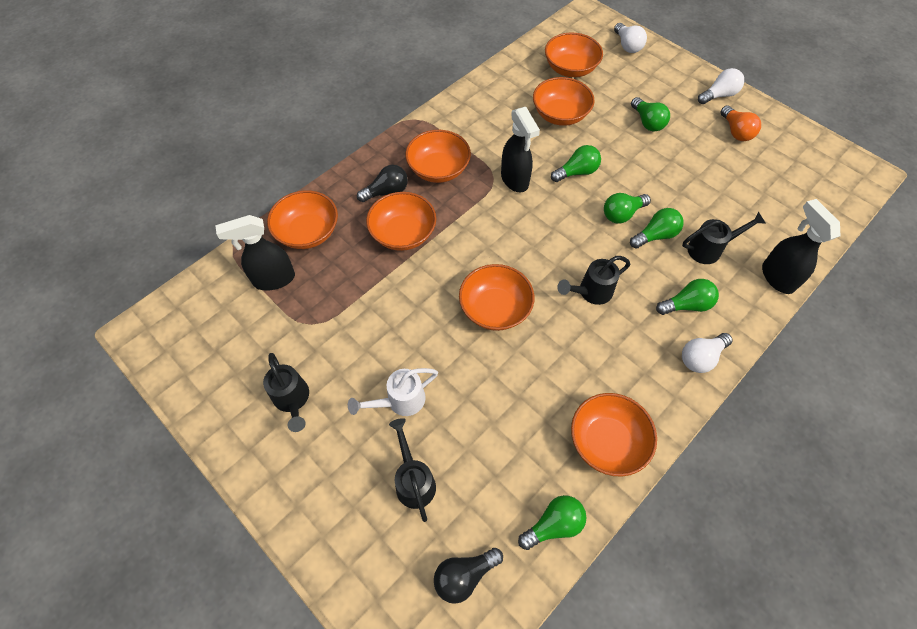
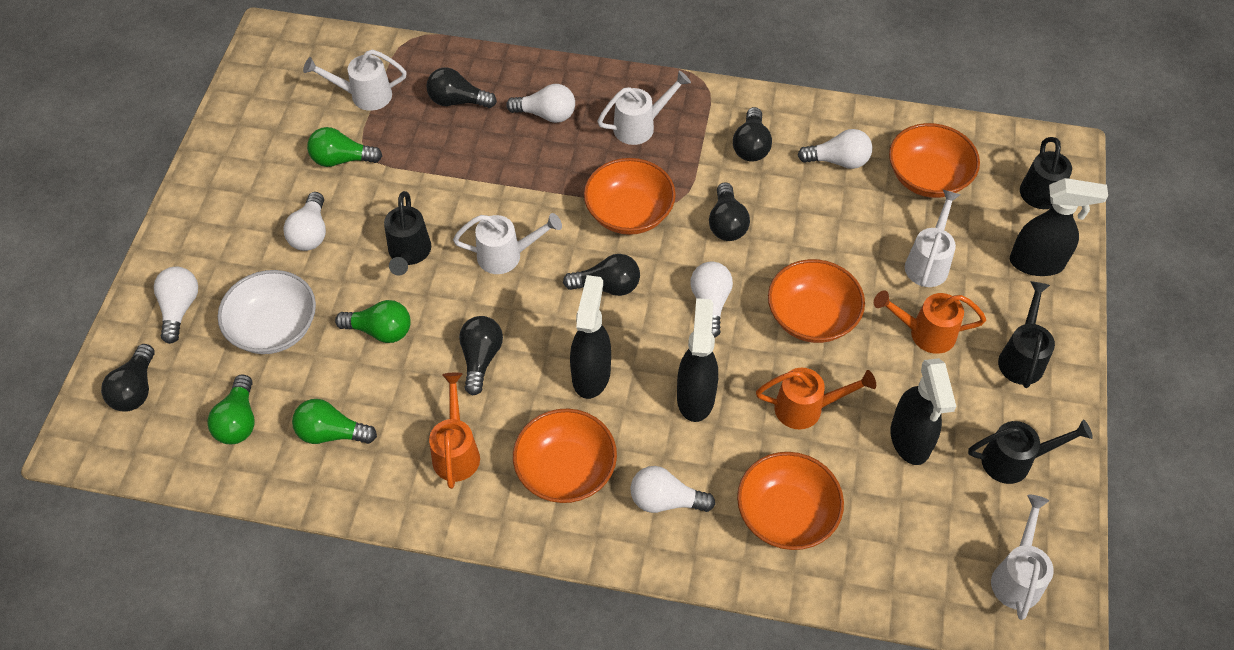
black light bulb: 2 -> 6
black spray bottle: 3 -> 4
green light bulb: 6 -> 4
orange bowl: 7 -> 5
orange light bulb: 1 -> 0
orange watering can: 0 -> 3
white bowl: 0 -> 1
white light bulb: 3 -> 6
white watering can: 1 -> 5

